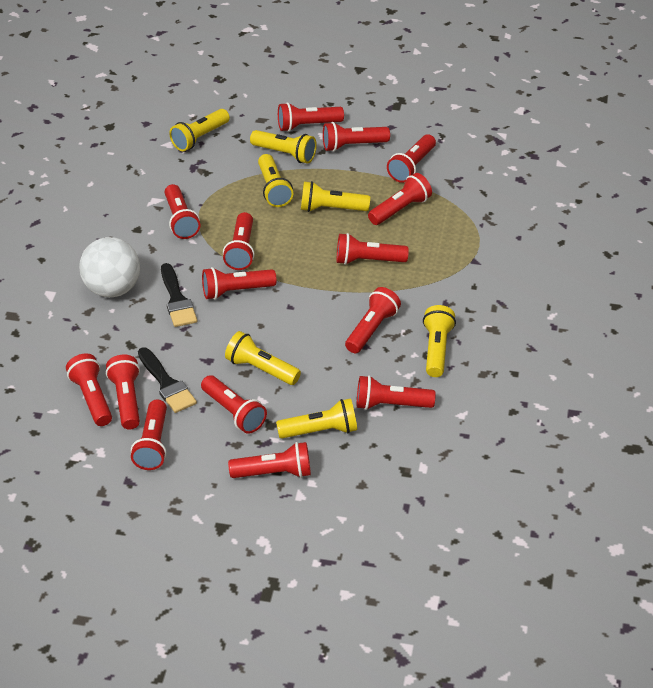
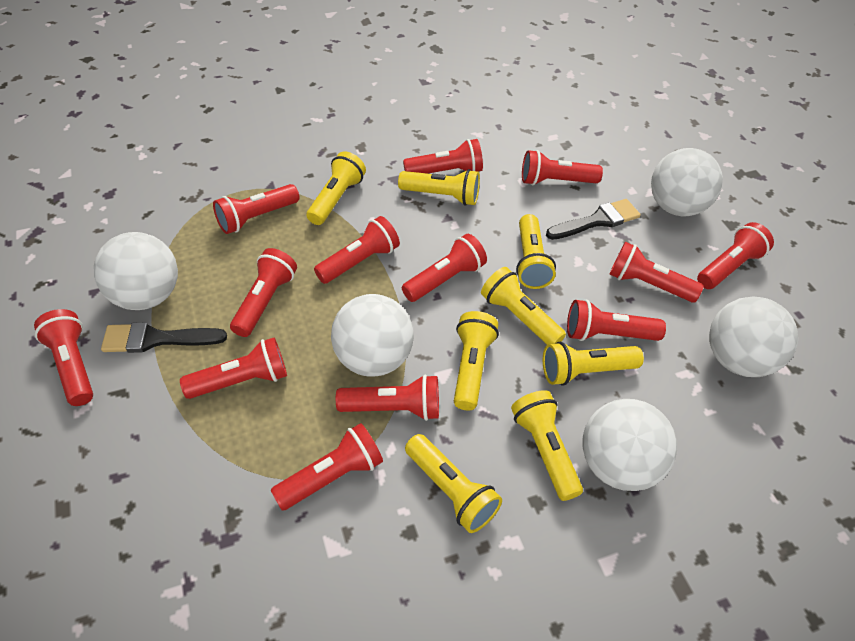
red flashlight: 15 -> 13
white ball: 1 -> 5
yellow flashlight: 7 -> 8

